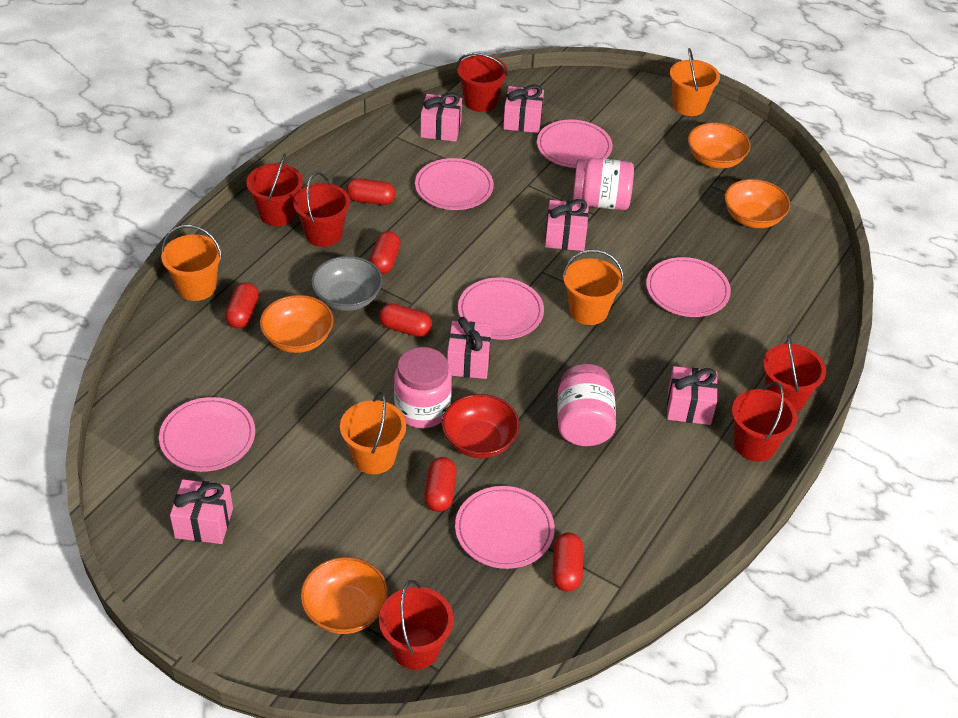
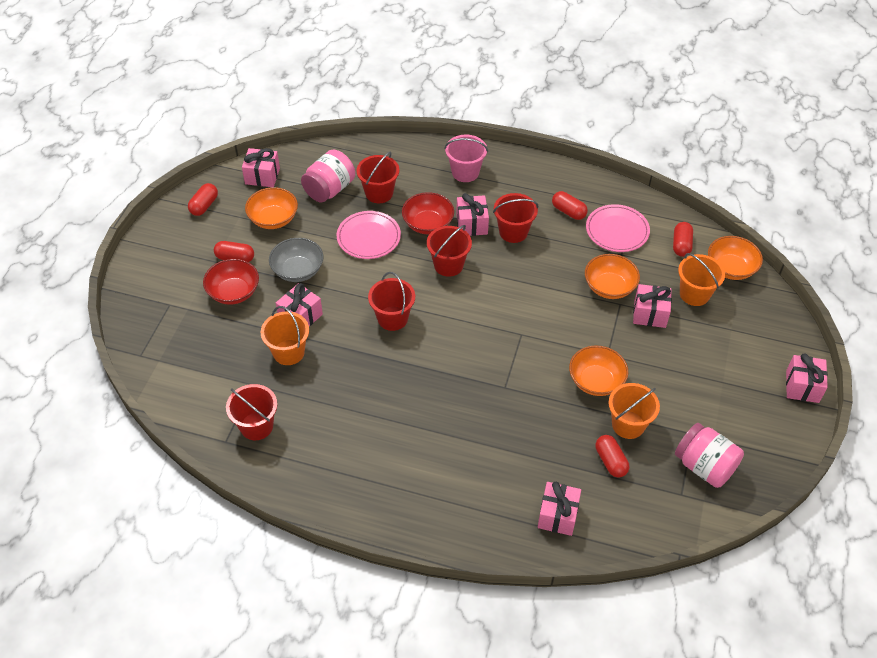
orange bucket: 4 -> 3
pink bucket: 0 -> 1
pink jar: 3 -> 2
pink plate: 6 -> 2
red bowl: 1 -> 2
red bucket: 6 -> 5
red capsule: 6 -> 5

